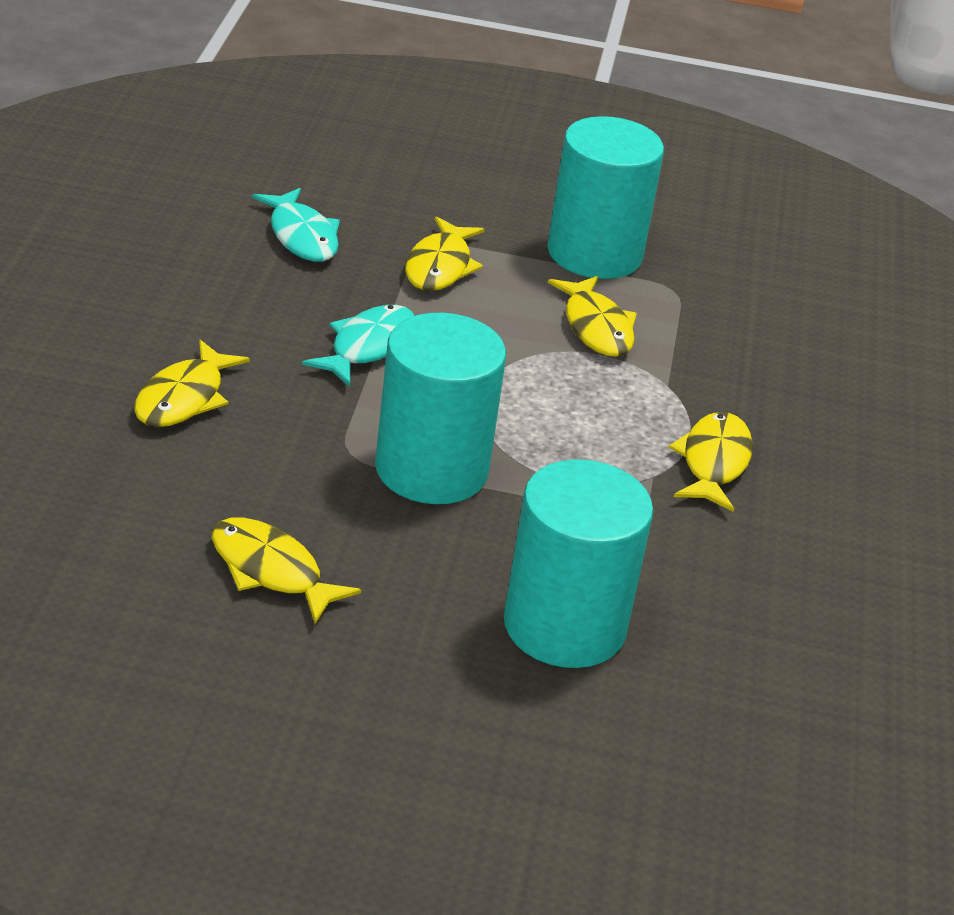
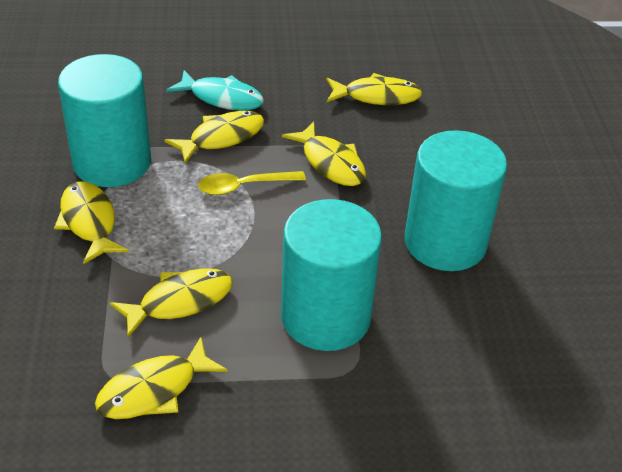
turquoise fish: 2 -> 1
yellow fish: 5 -> 6
yellow spoon: 0 -> 1

